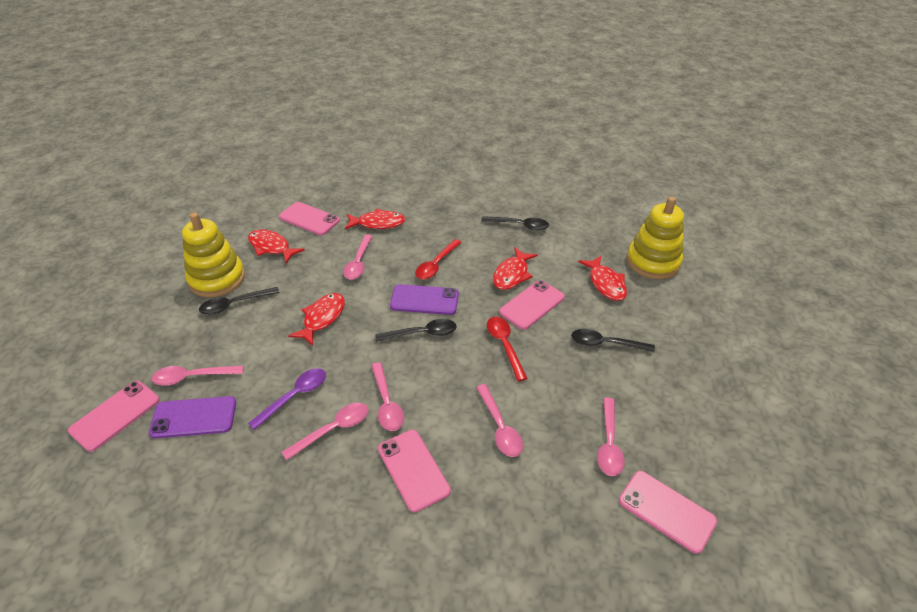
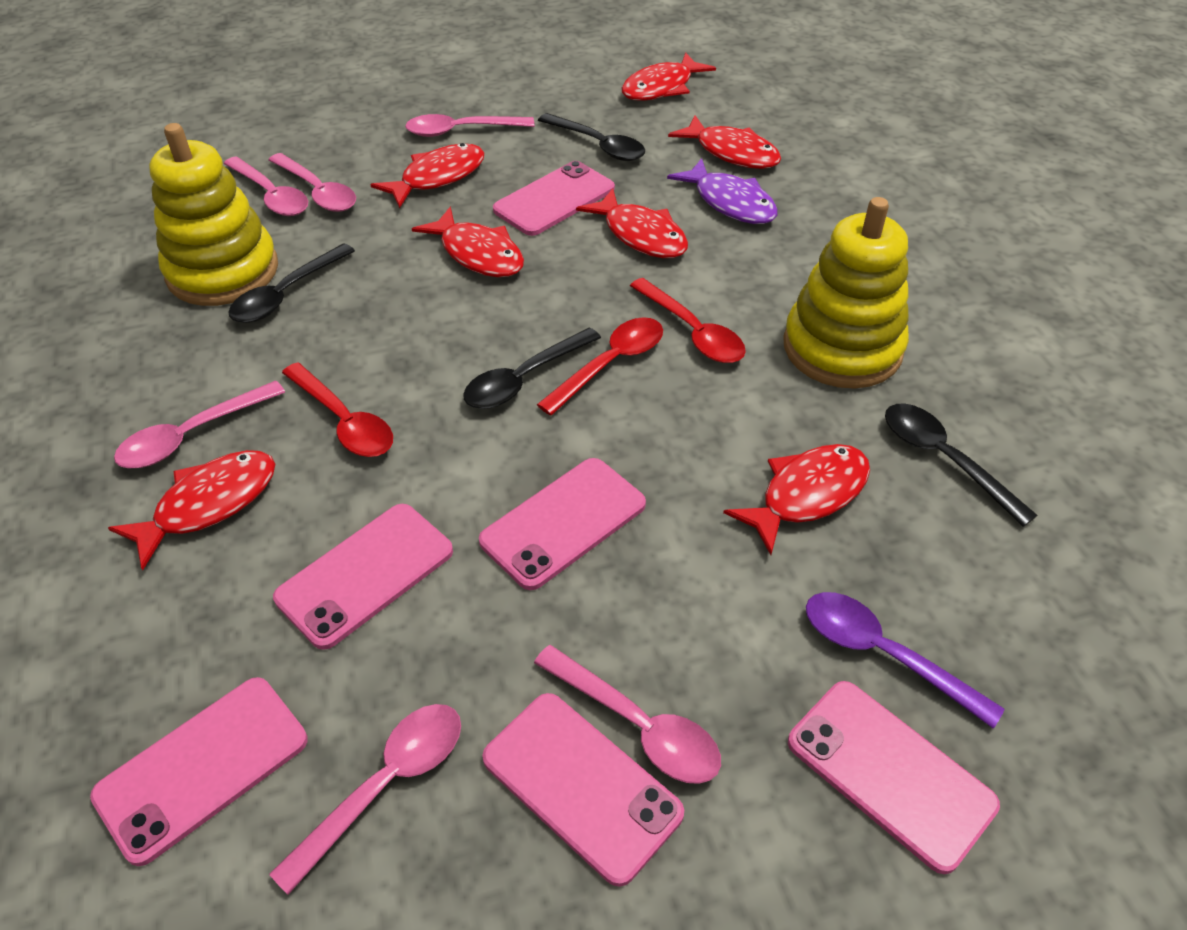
pink phone: 5 -> 6
purple fish: 0 -> 1
purple phone: 2 -> 0
red fish: 5 -> 7
red spoon: 2 -> 3

